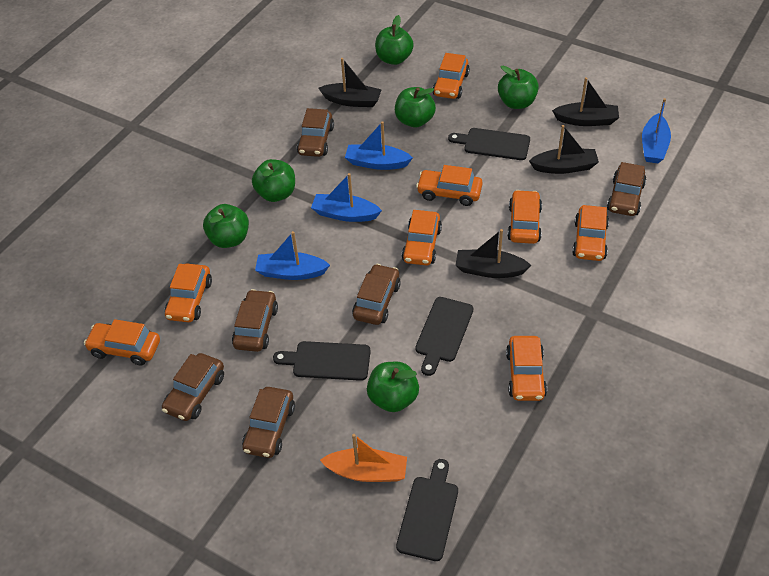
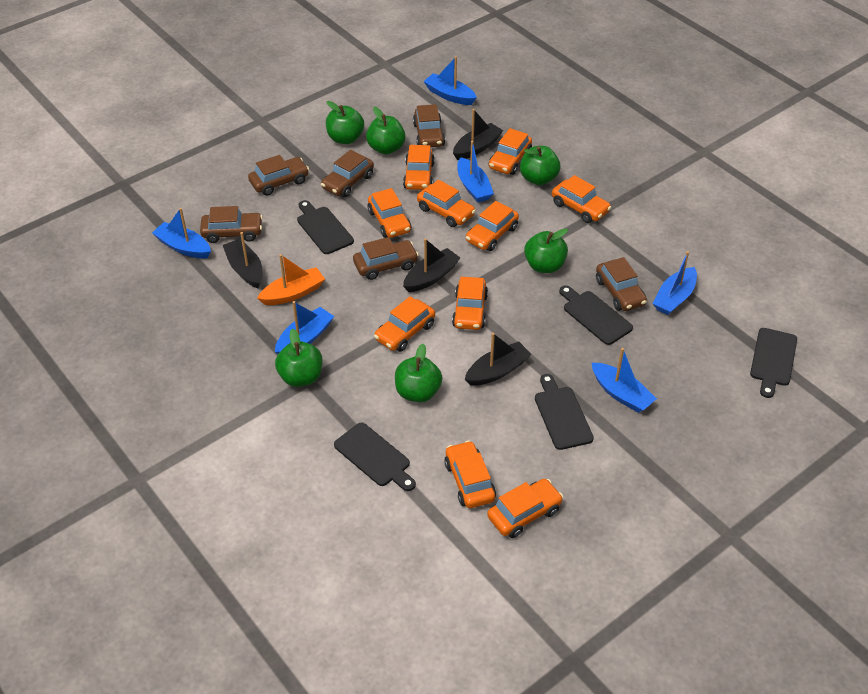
black cutting board: 4 -> 5
blue boat: 4 -> 6
orange car: 8 -> 10

